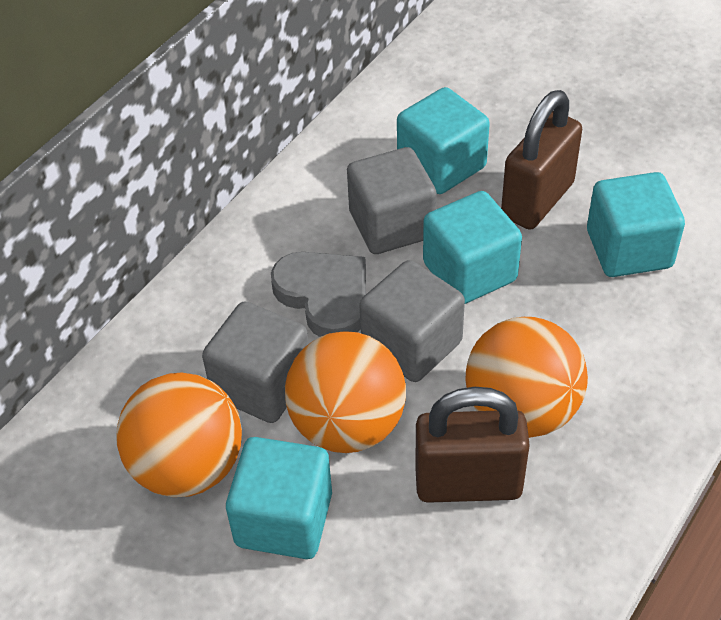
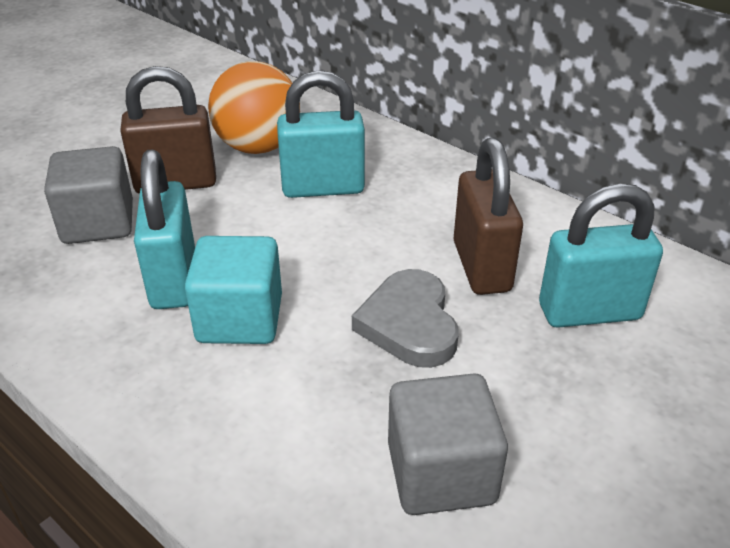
grey cube: 3 -> 2
orange ball: 3 -> 1
turquoise cube: 4 -> 1
turquoise padlock: 0 -> 3

